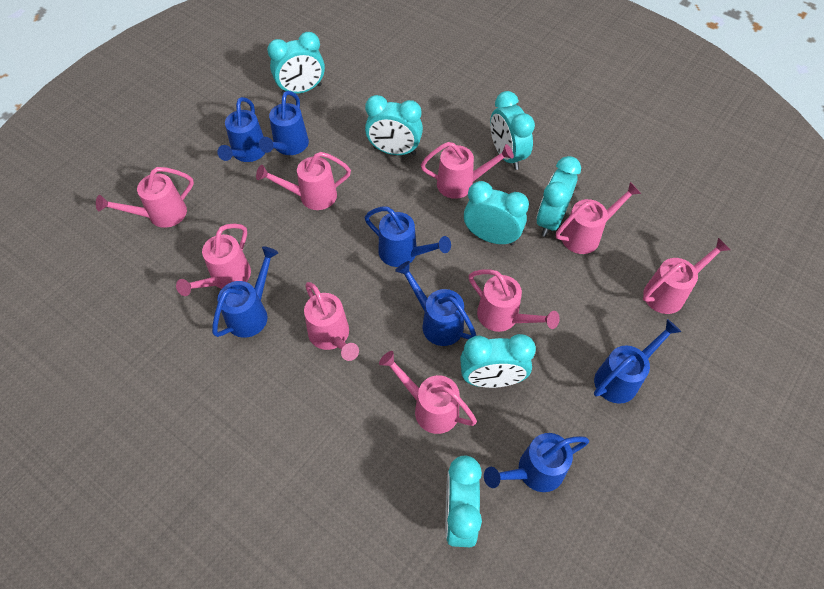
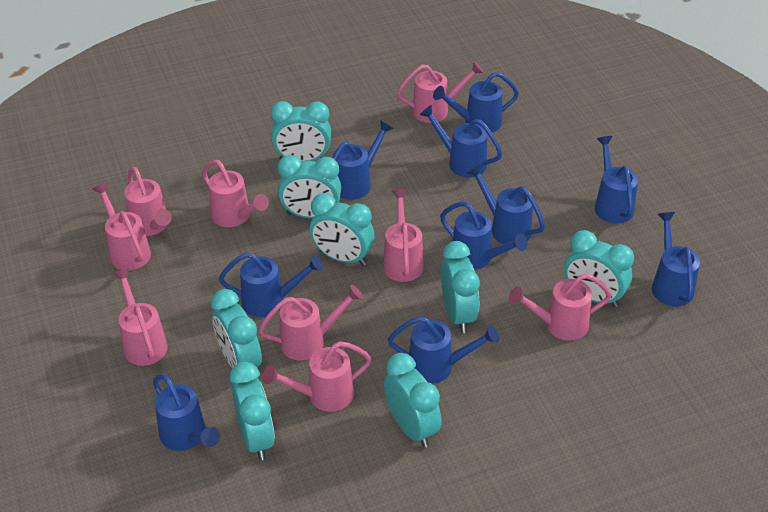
blue watering can: 7 -> 10
turquoise clock: 7 -> 8

